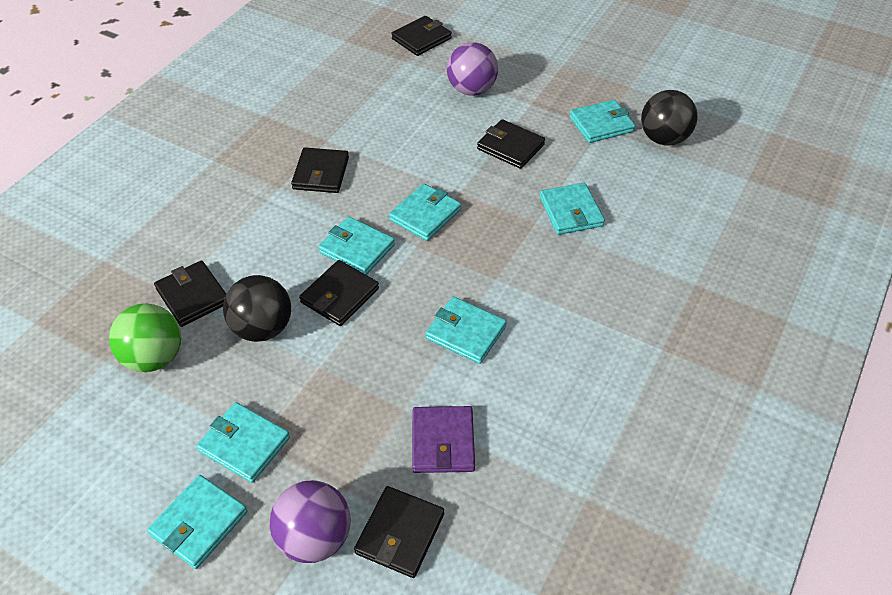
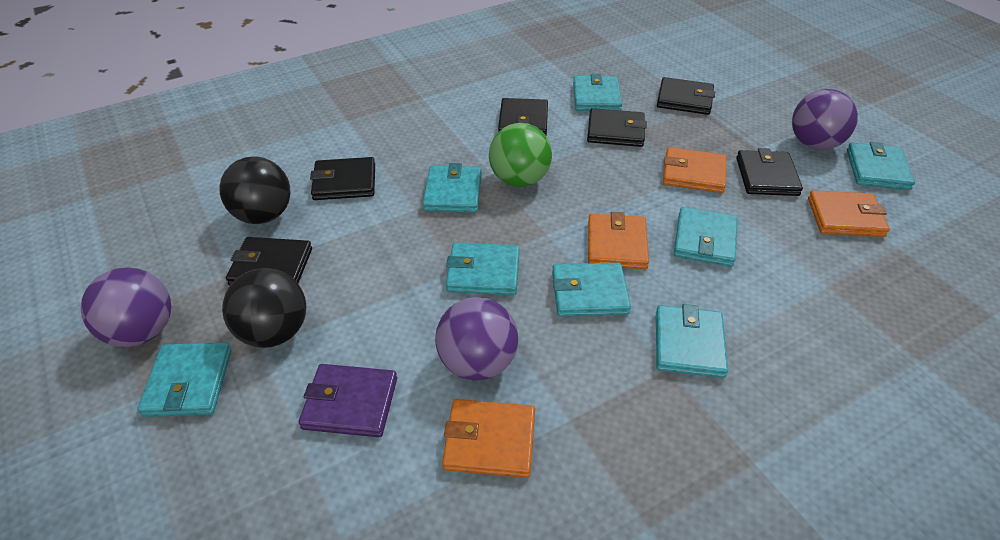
orange wallet: 0 -> 4
purple ball: 2 -> 3
turquoise wallet: 7 -> 8

